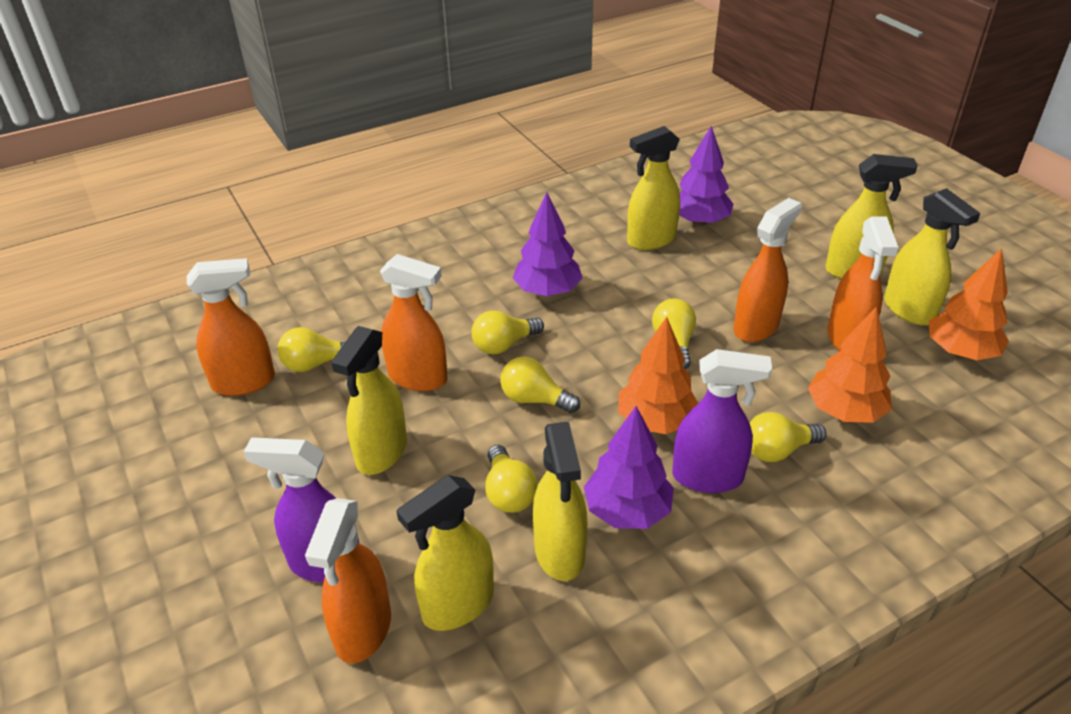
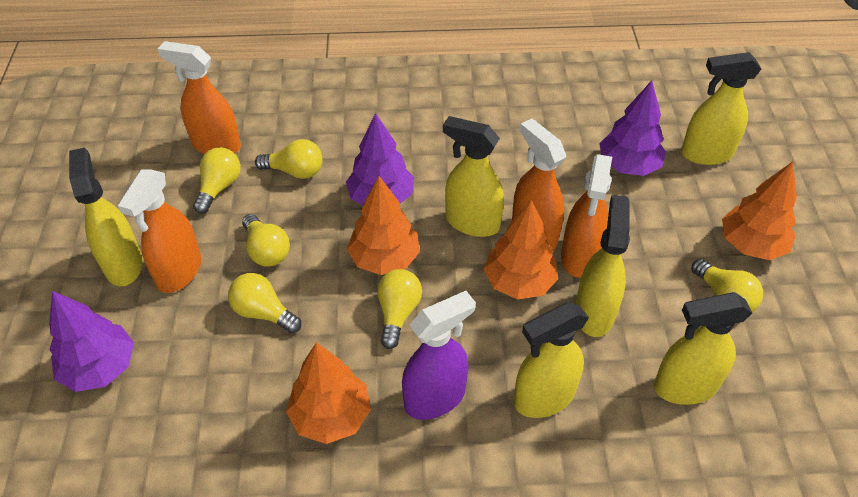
orange spray bottle: 5 -> 4
orange tree: 3 -> 4
purple spray bottle: 2 -> 1

